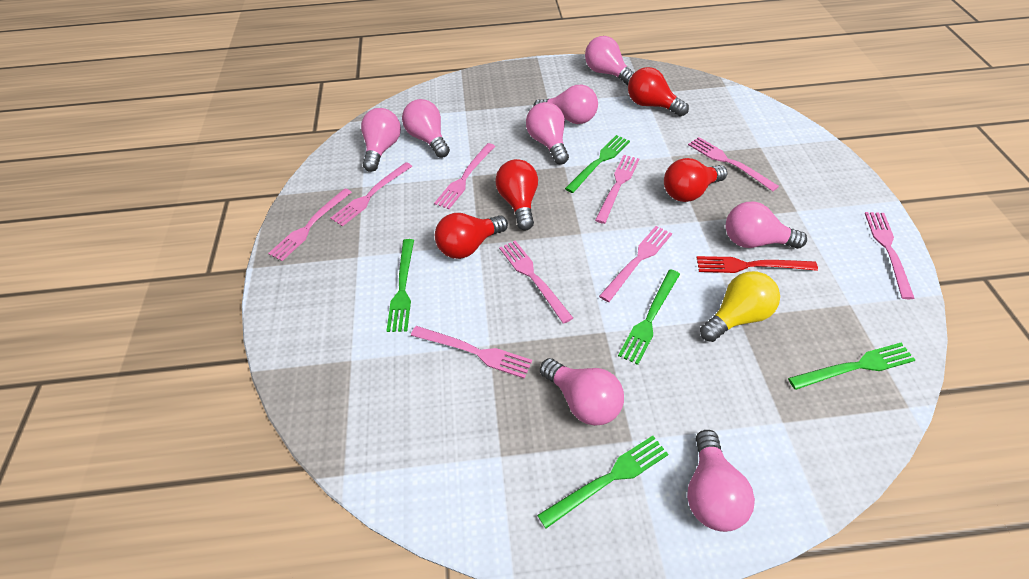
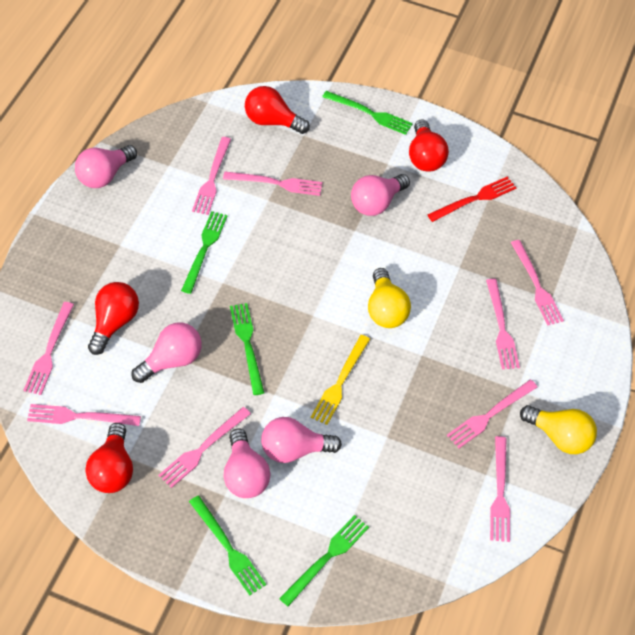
pink light bulb: 8 -> 5
yellow fork: 0 -> 1
yellow light bulb: 1 -> 2

